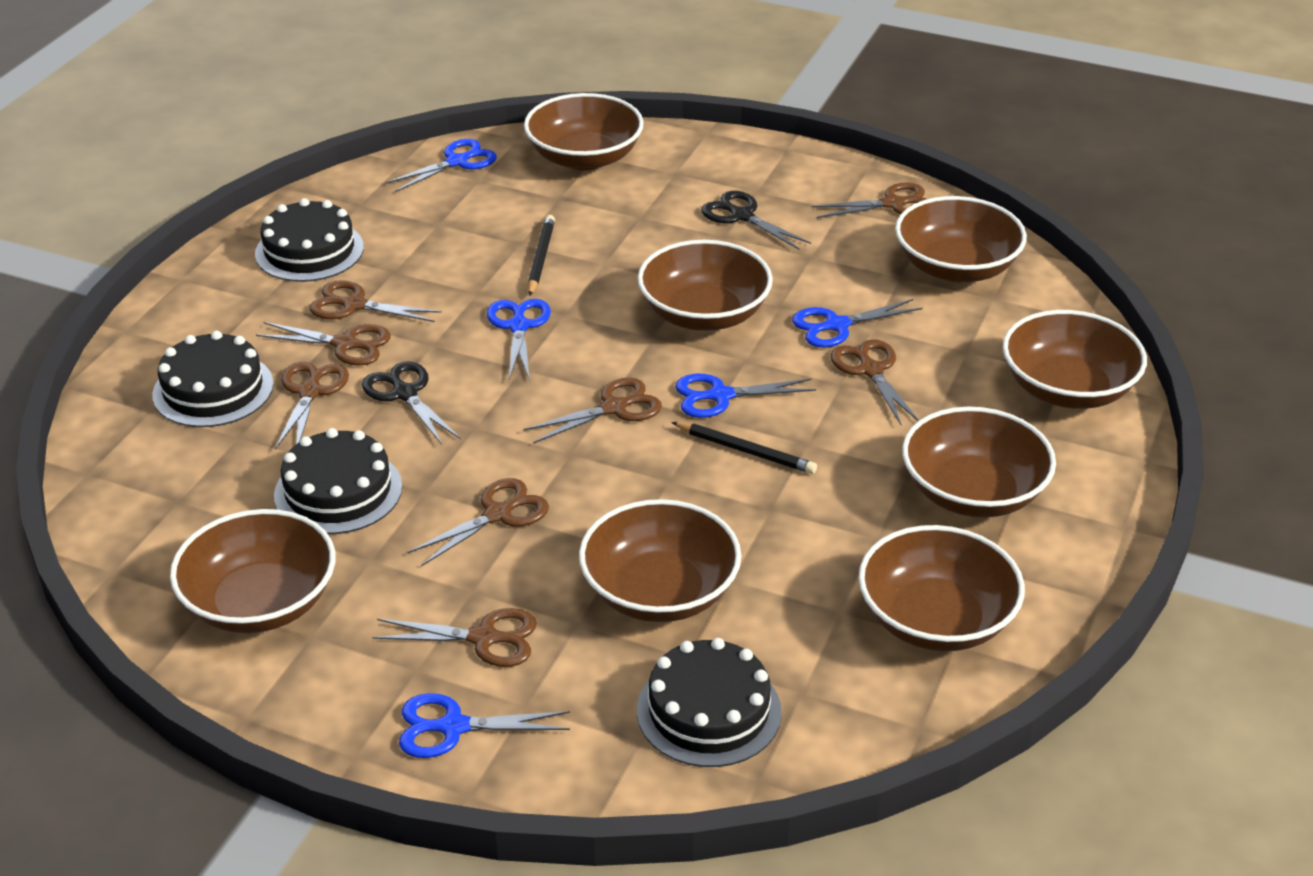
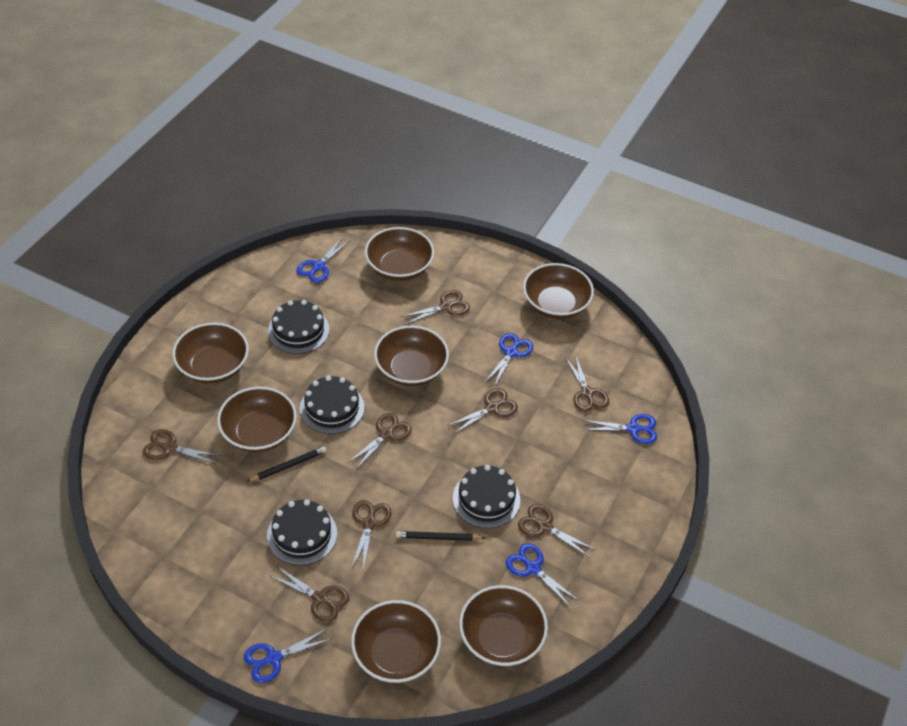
black scissors: 2 -> 0
brown bowl: 8 -> 7

